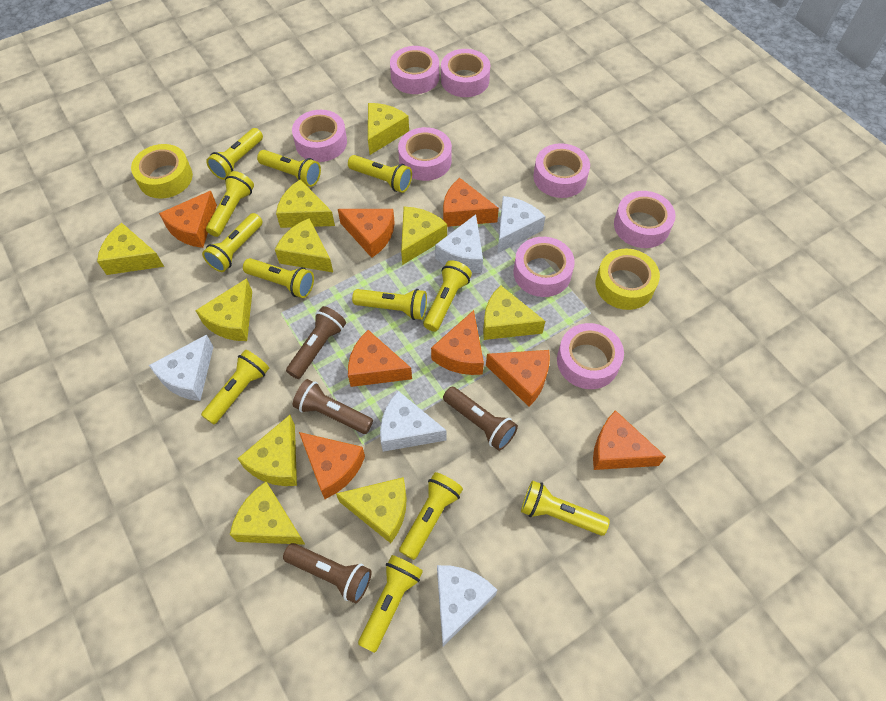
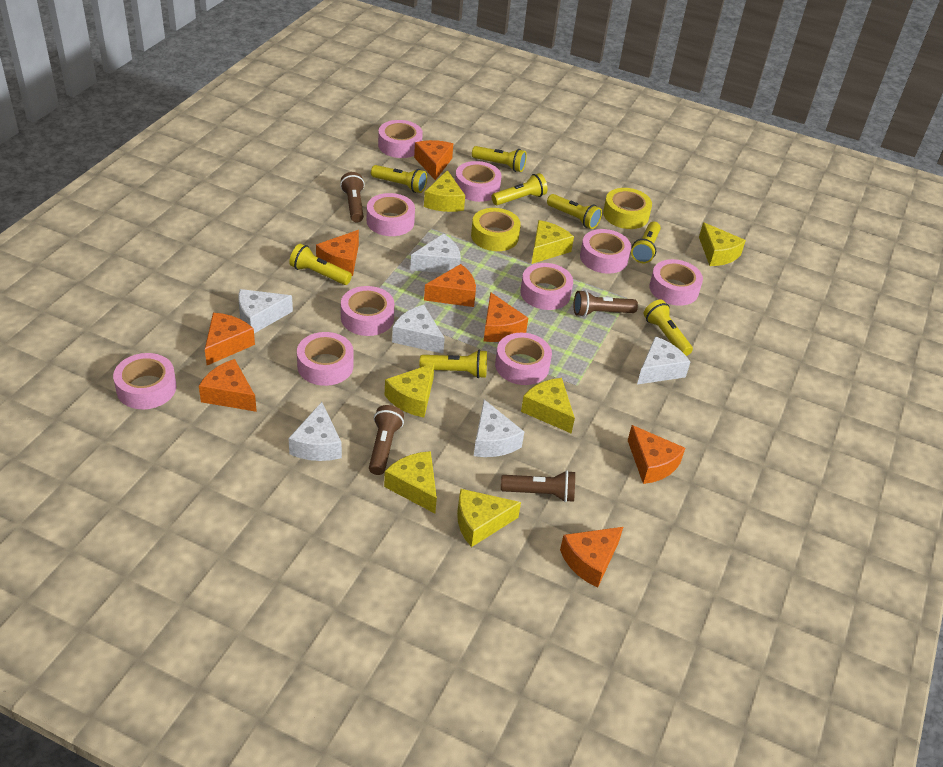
pink tape: 8 -> 10
white cheese: 5 -> 6
yellow cheese: 10 -> 7
yellow flashlight: 12 -> 8

